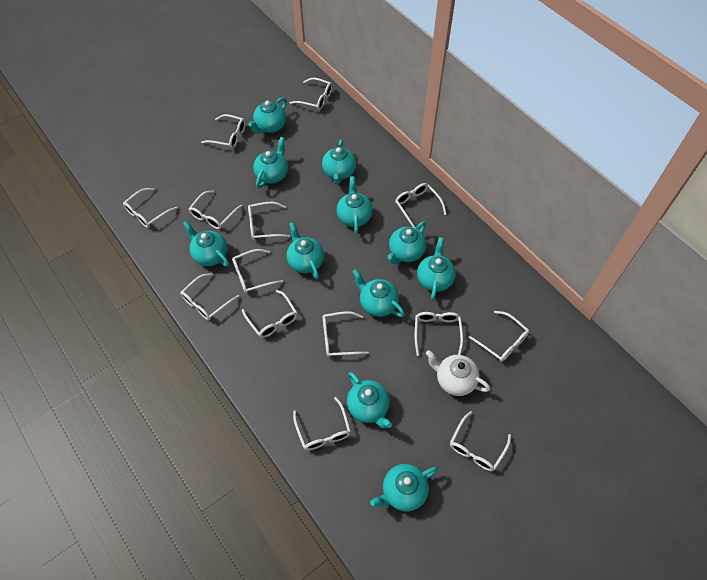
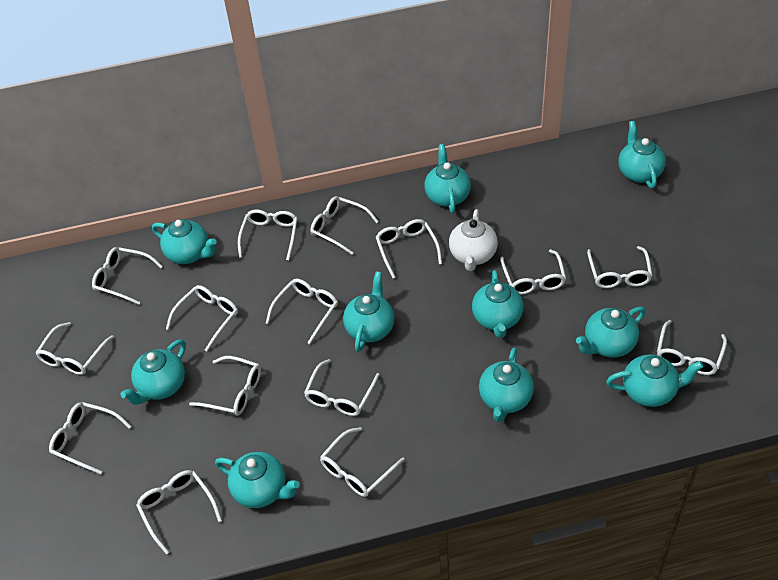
turquoise teapot: 11 -> 10
white glasses: 14 -> 15

